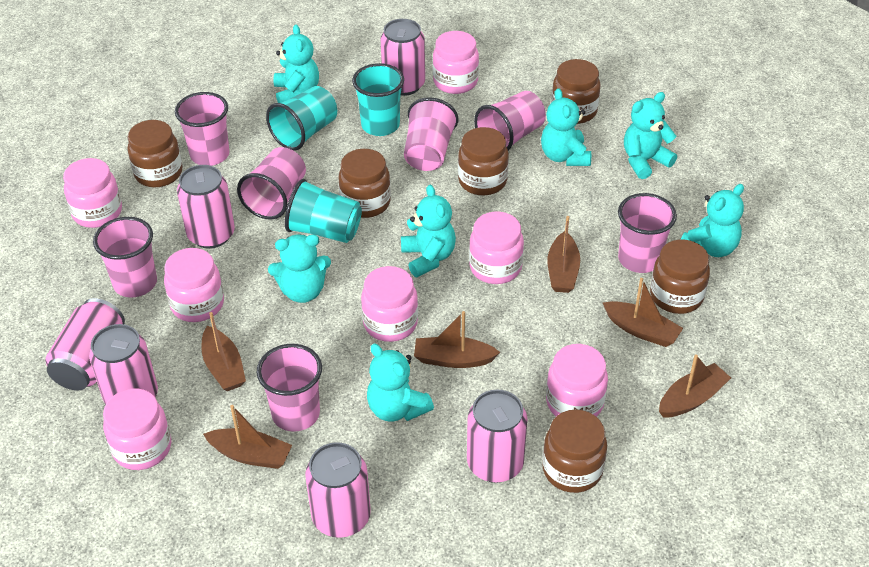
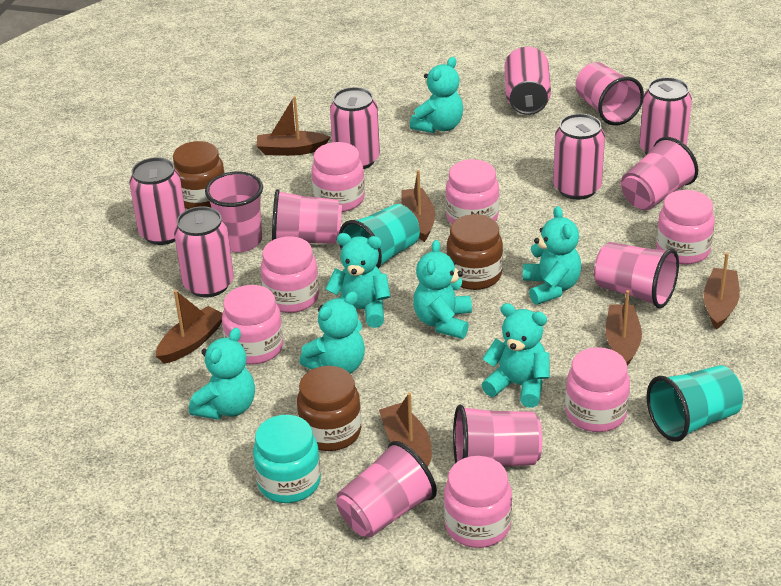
brown jar: 6 -> 3
turquoise cup: 3 -> 2
turquoise jar: 0 -> 1

